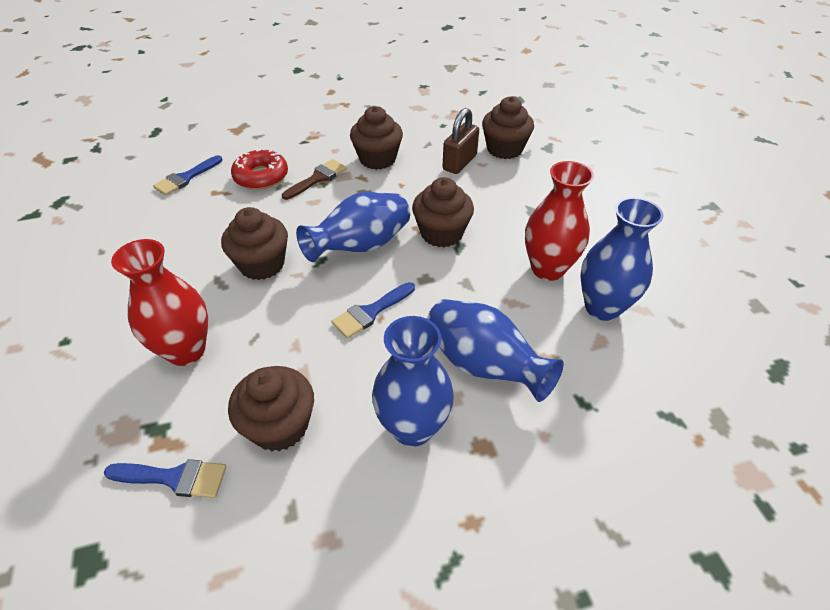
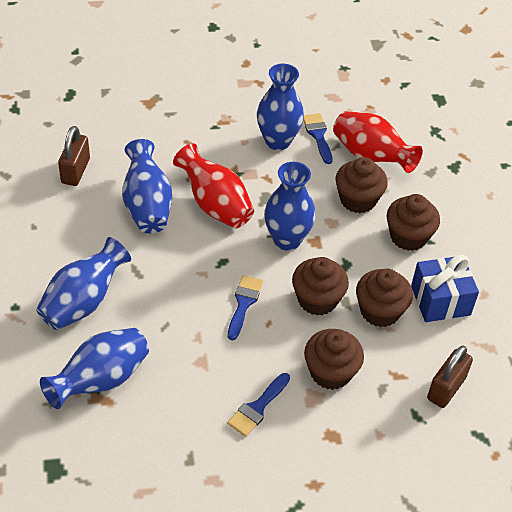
blue gift: 0 -> 1
blue vase: 4 -> 5
brown brush: 1 -> 0
brown padlock: 1 -> 2
red donut: 1 -> 0

